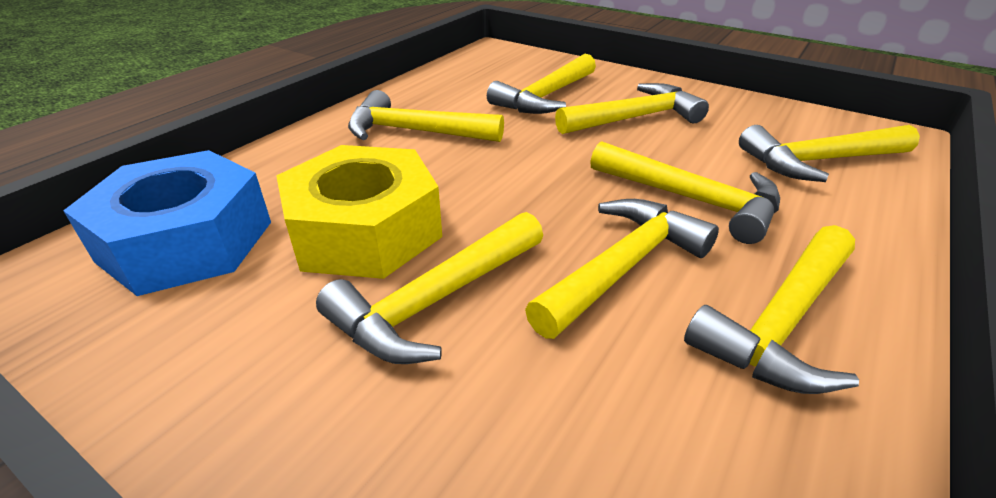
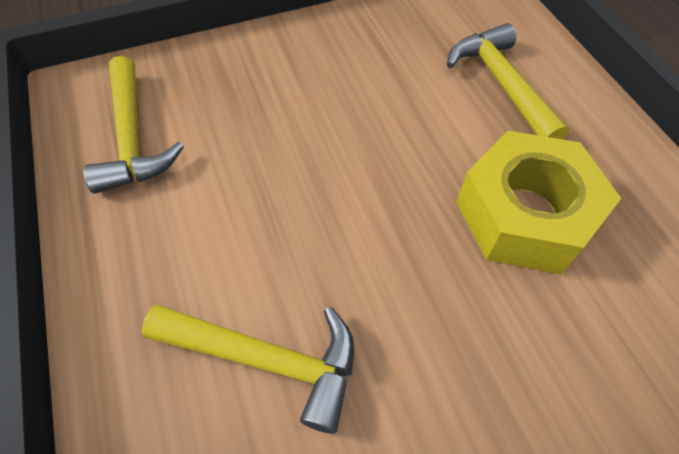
blue nut: 1 -> 0
yellow hammer: 8 -> 3

